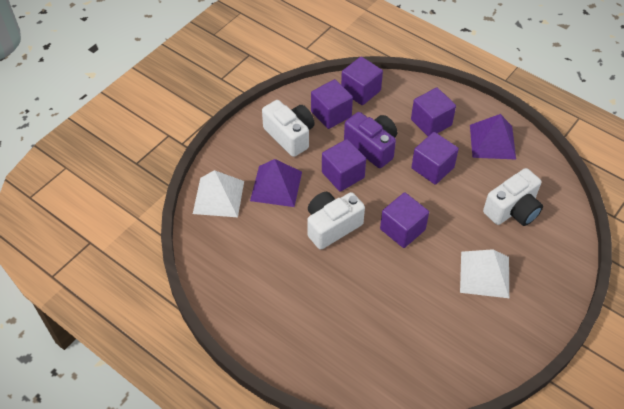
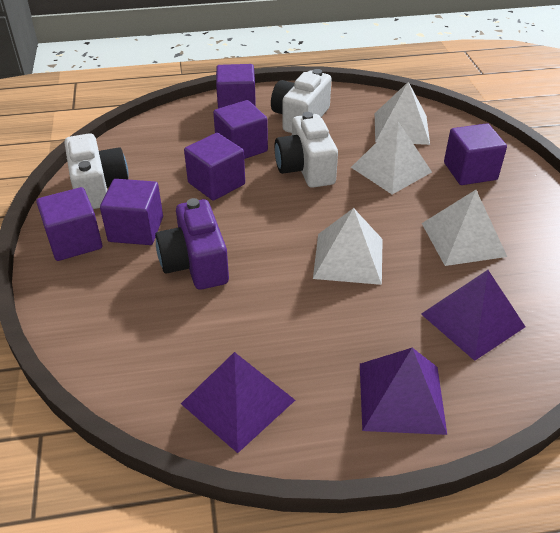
purple pyramid: 2 -> 3
white pyramid: 2 -> 4

